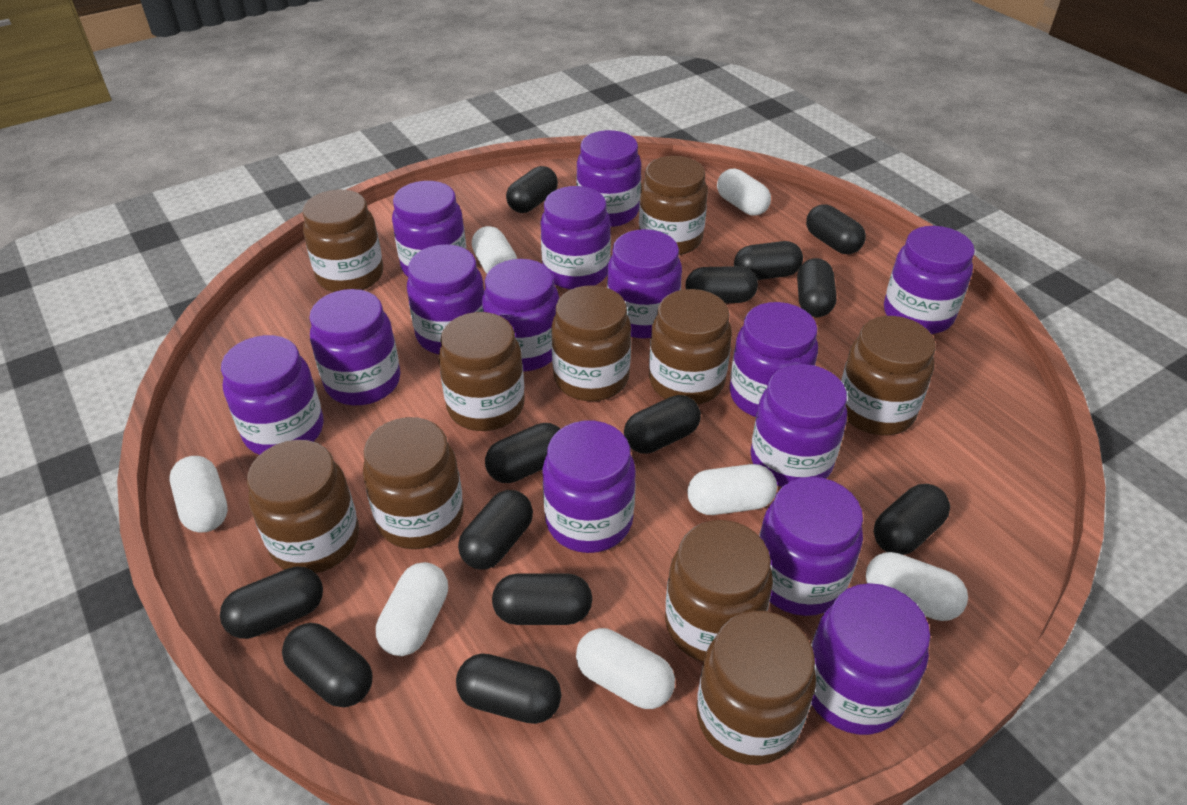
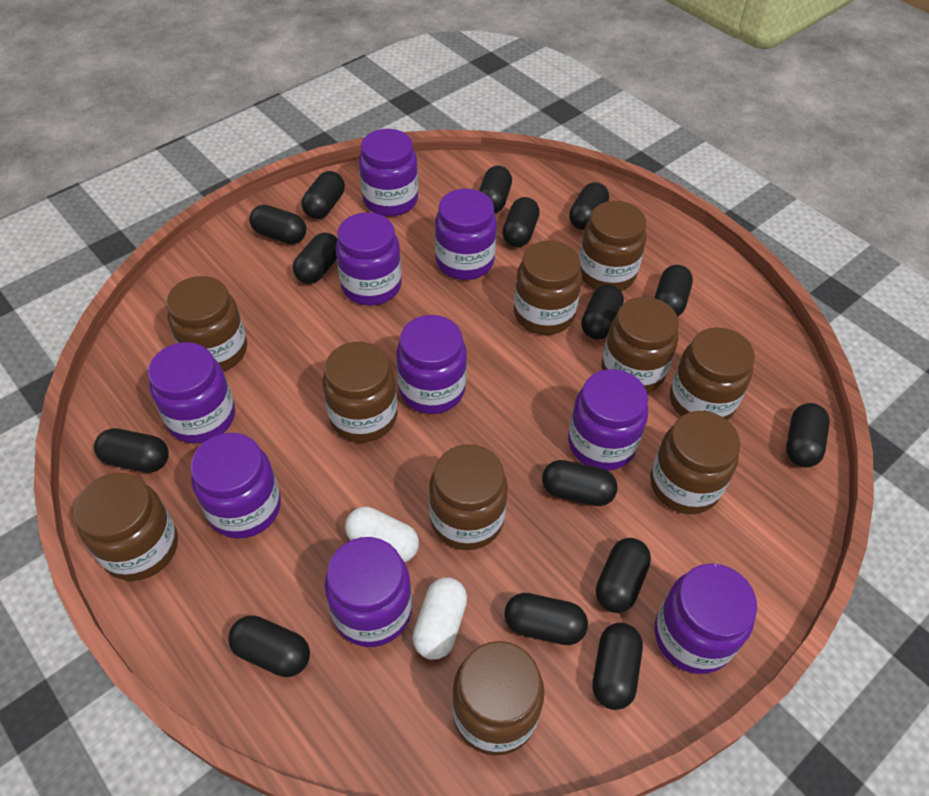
black capsule: 13 -> 15
purple jar: 14 -> 9
white capsule: 7 -> 2

